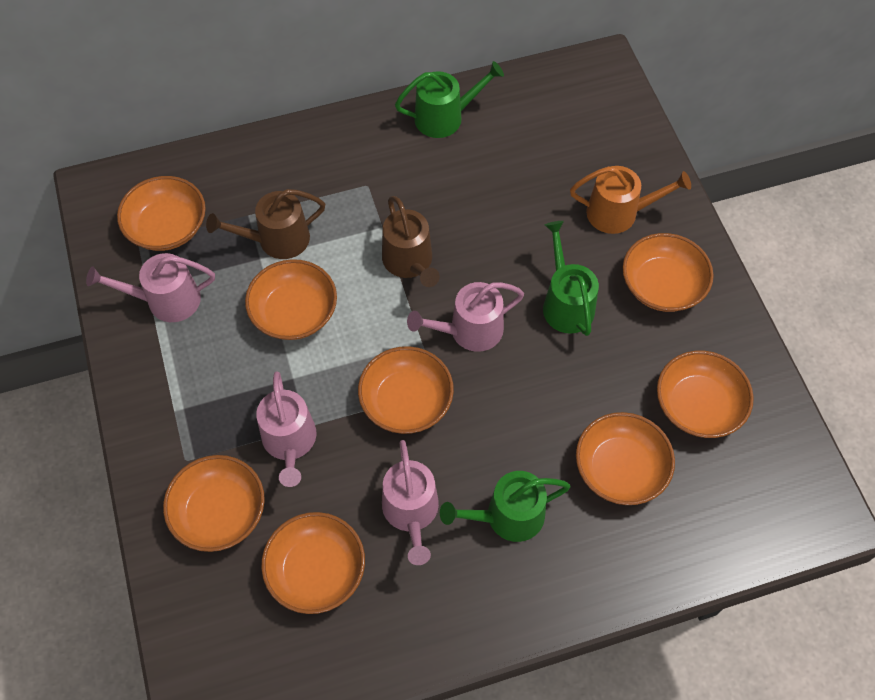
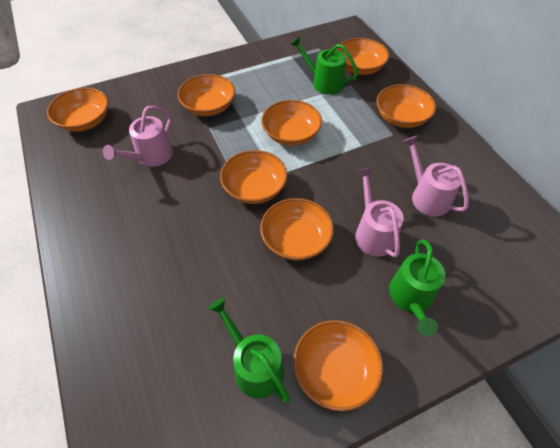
brown watering can: 2 -> 0
orange watering can: 1 -> 0
pink watering can: 4 -> 3

